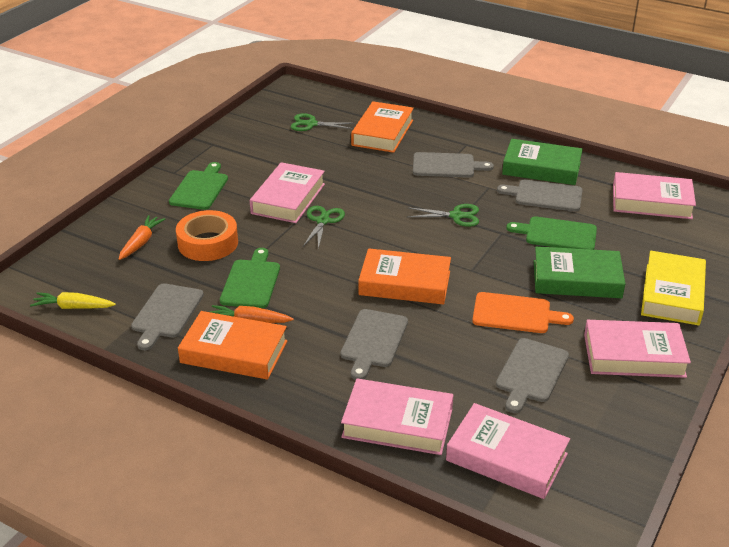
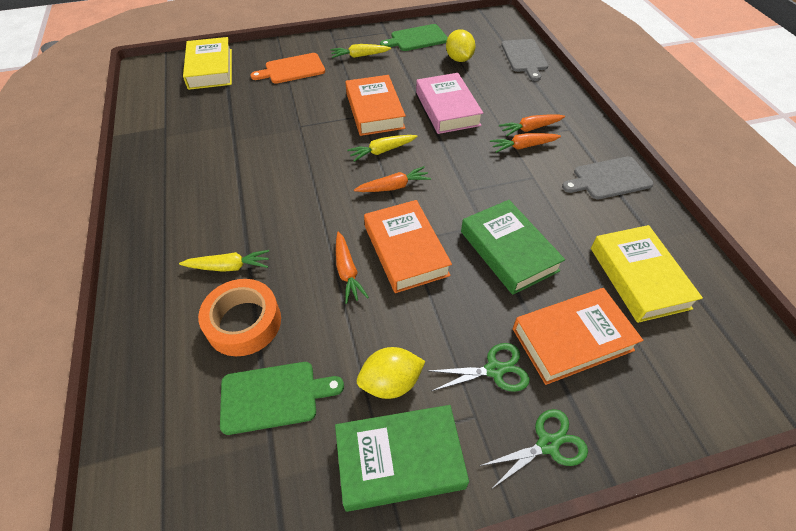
green cutting board: 3 -> 2
green scissors: 3 -> 2
grey cutting board: 5 -> 2
orange carrot: 2 -> 4
pink book: 5 -> 1
yellow book: 1 -> 2
yellow carrot: 1 -> 3
yellow lemon: 0 -> 2

